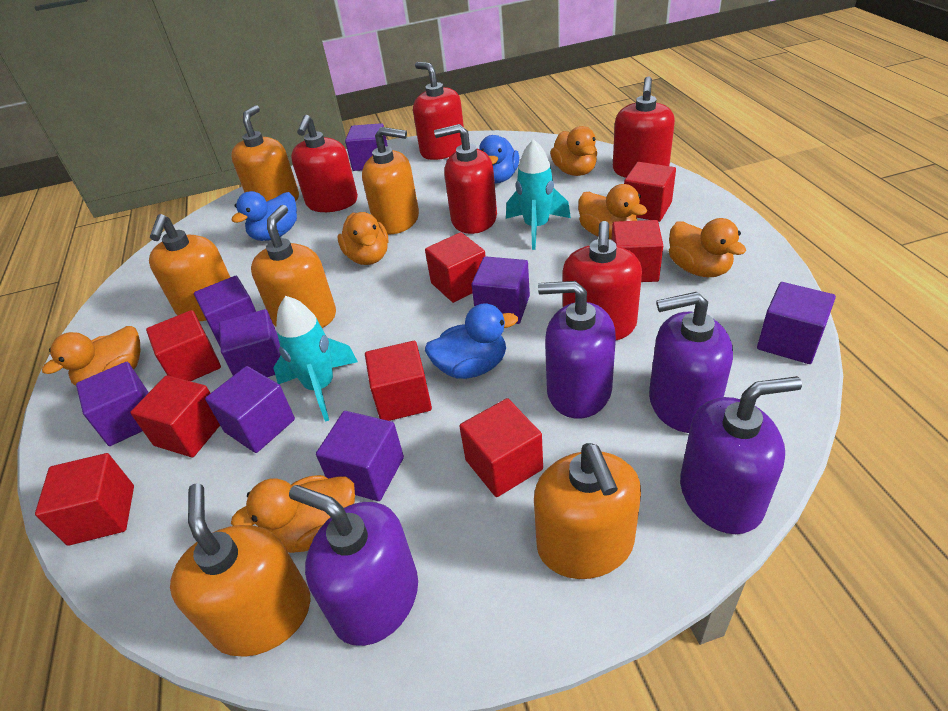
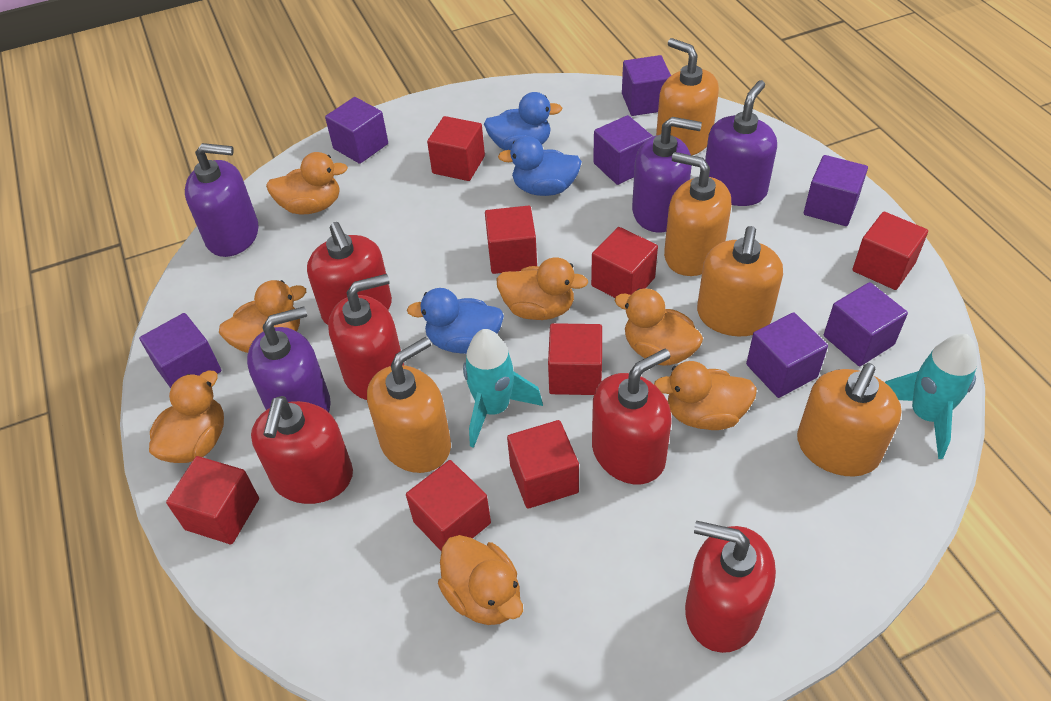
orange duck: 6 -> 7
orange soap dispenser: 6 -> 5
purple cube: 8 -> 7

